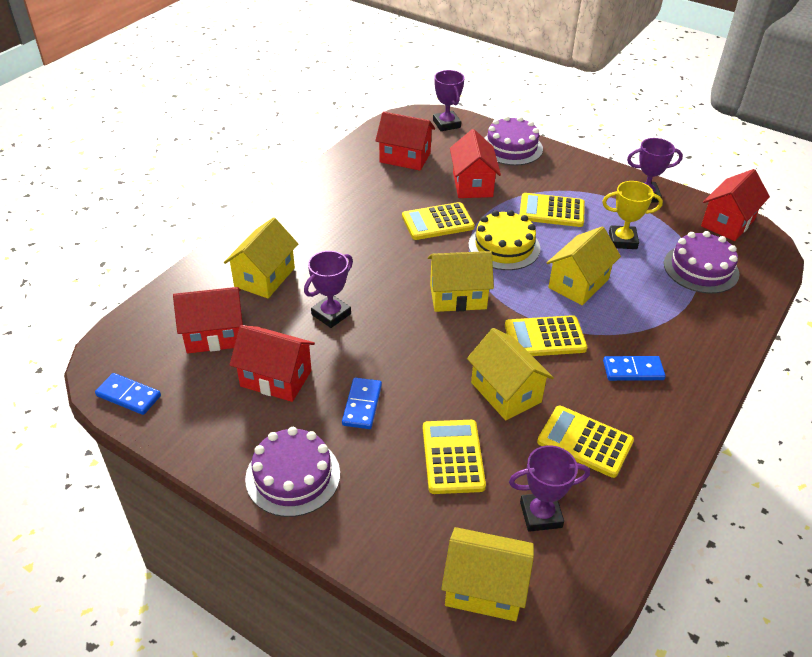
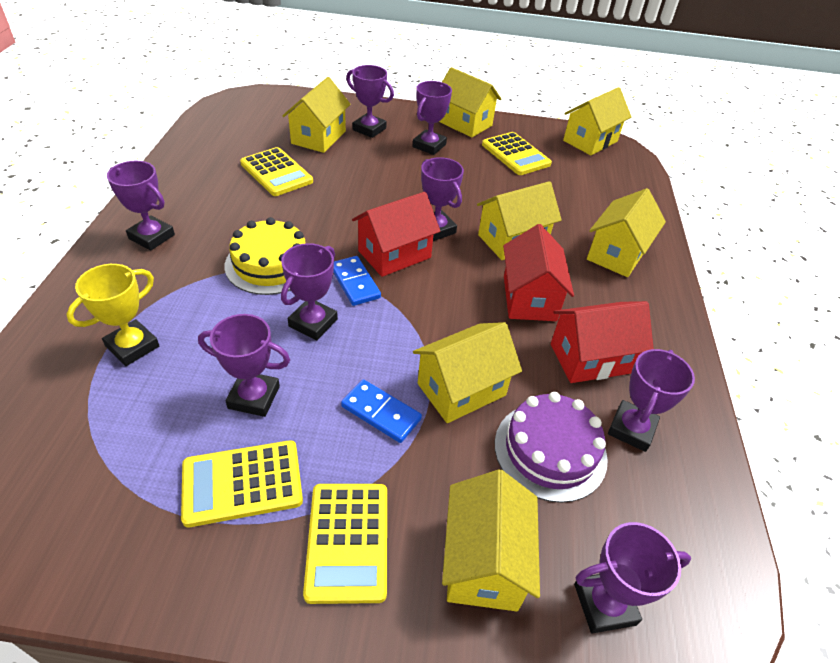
blue domino: 3 -> 2
purple cake: 3 -> 1
purple trophy: 4 -> 8
red house: 5 -> 3
yellow calculator: 5 -> 4
yellow house: 5 -> 7

